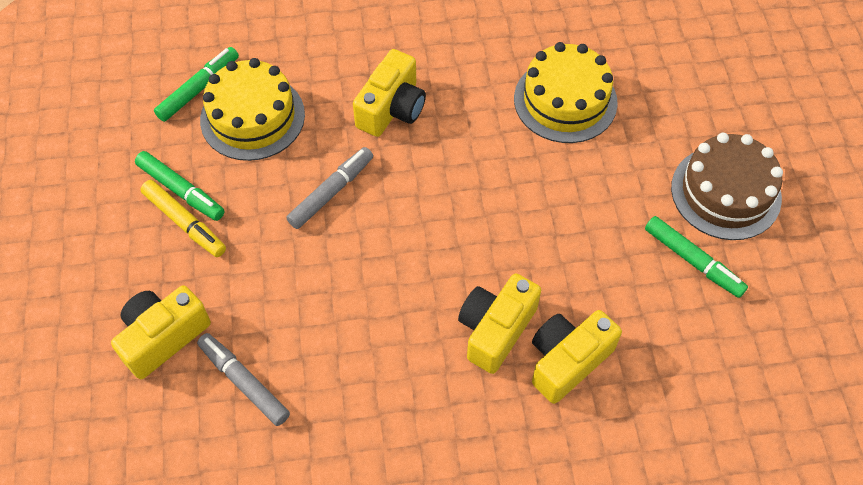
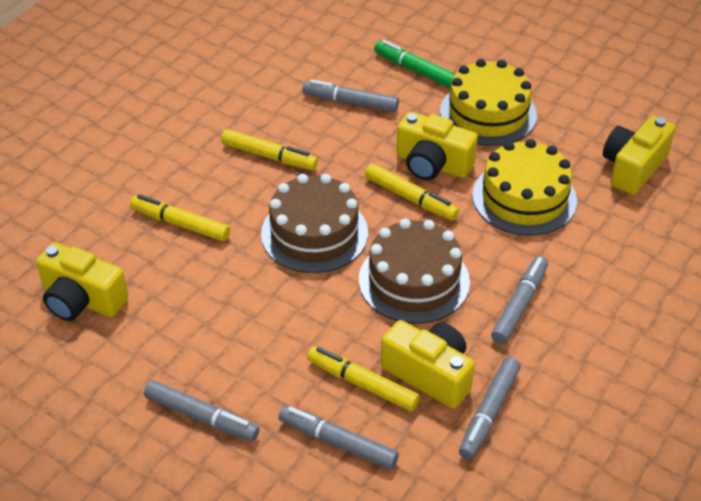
brown cake: 1 -> 2
green marker: 3 -> 1
grey marker: 2 -> 5
yellow marker: 1 -> 4

